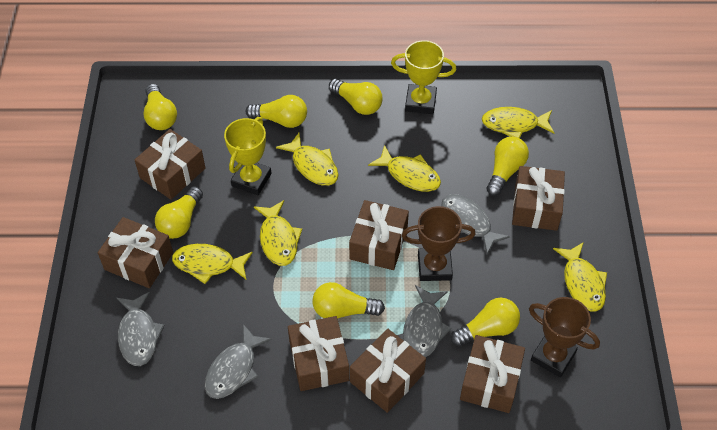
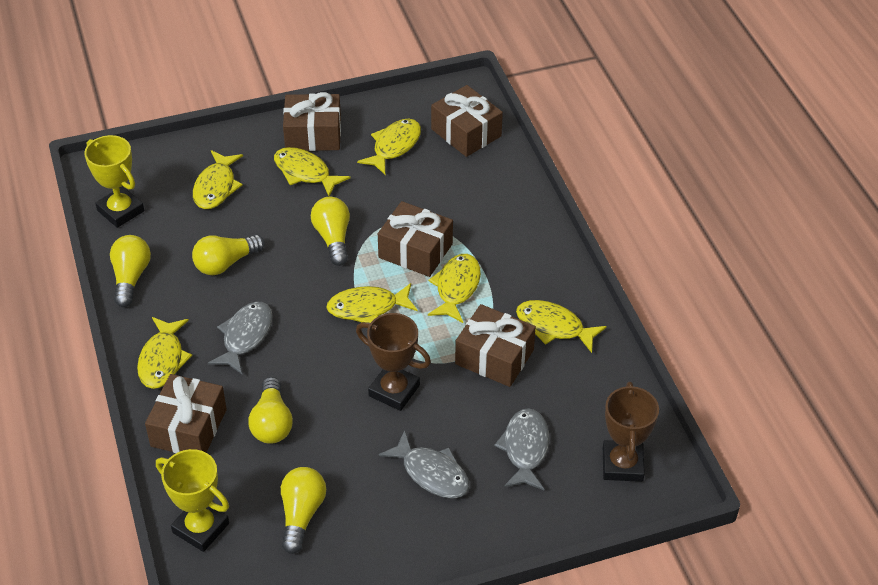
brown gift: 7 -> 5
grey fish: 4 -> 3
yellow fish: 6 -> 7
yellow light bulb: 7 -> 5

